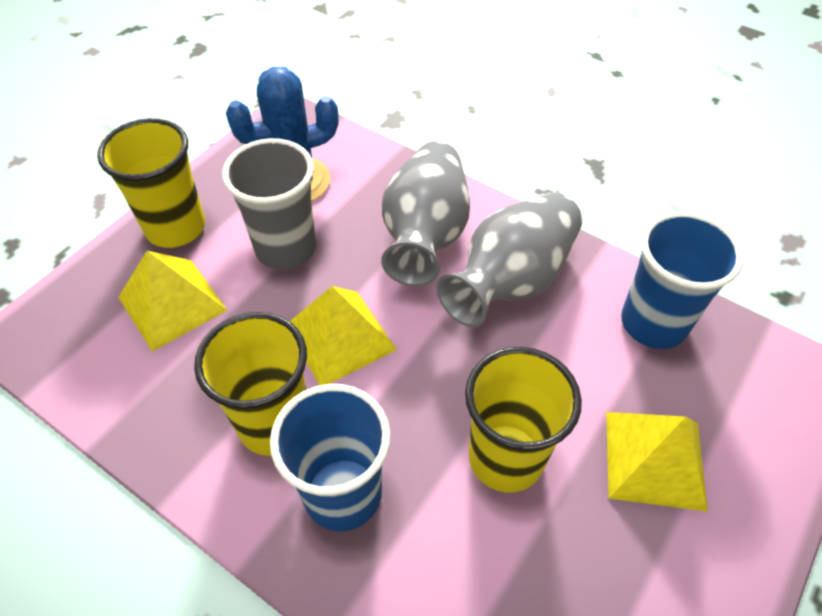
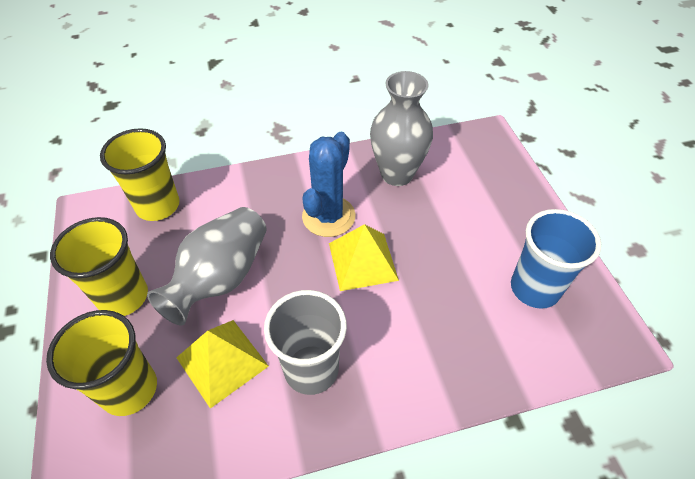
blue cup: 2 -> 1
yellow pyramid: 3 -> 2

